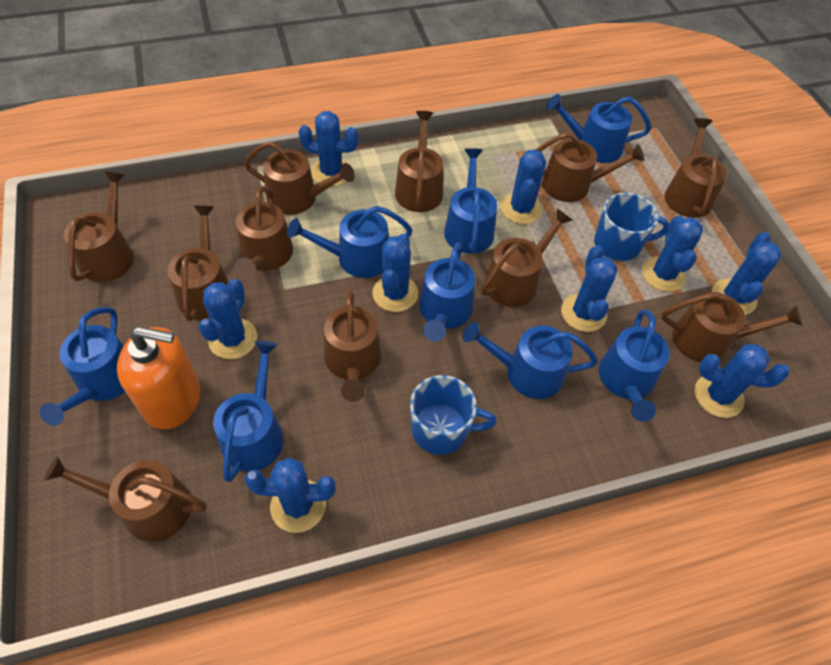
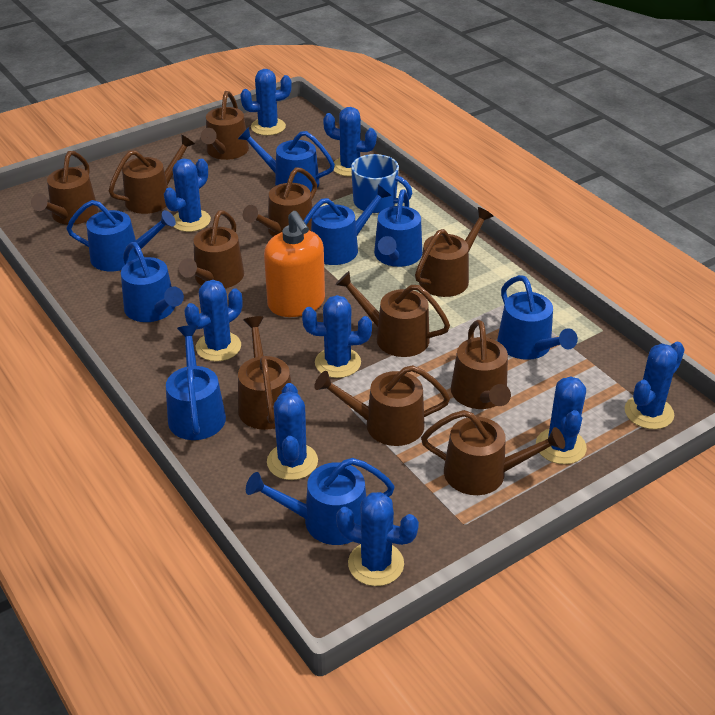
blue mug: 2 -> 1

